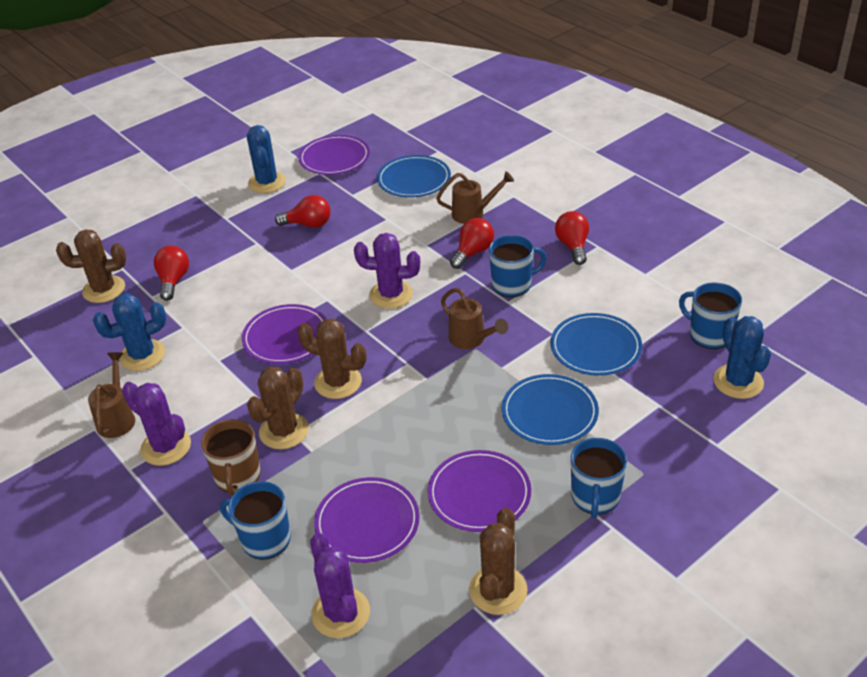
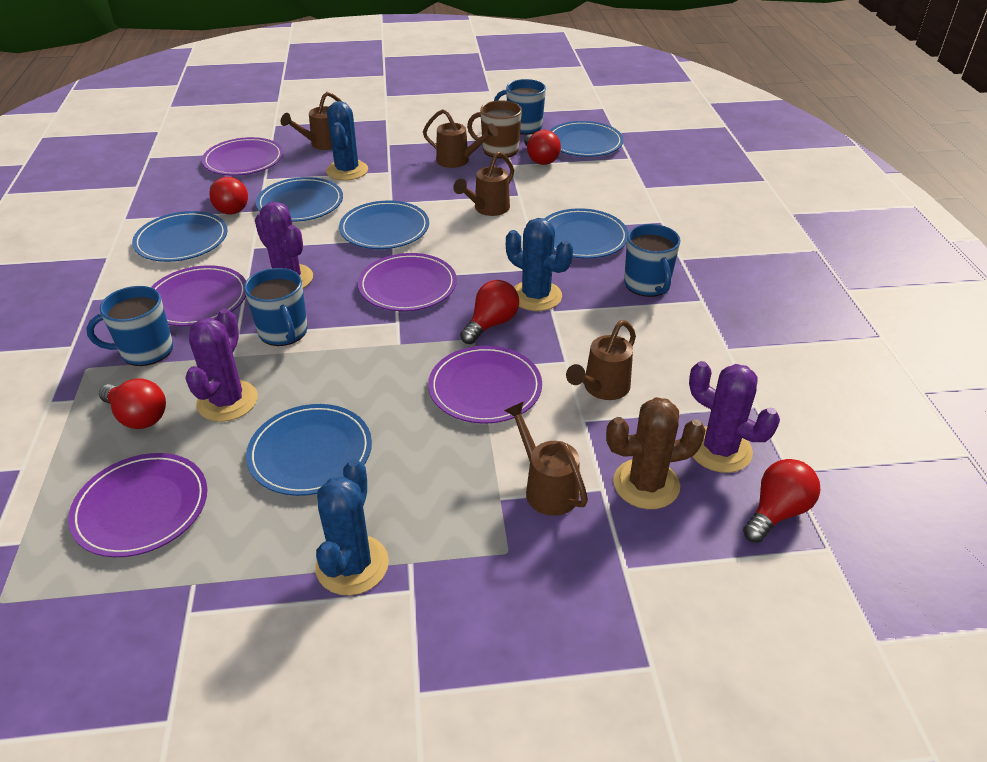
blue plate: 3 -> 6
brown cactus: 4 -> 1
brown watering can: 3 -> 5
purple plate: 4 -> 5
red light bulb: 4 -> 5

